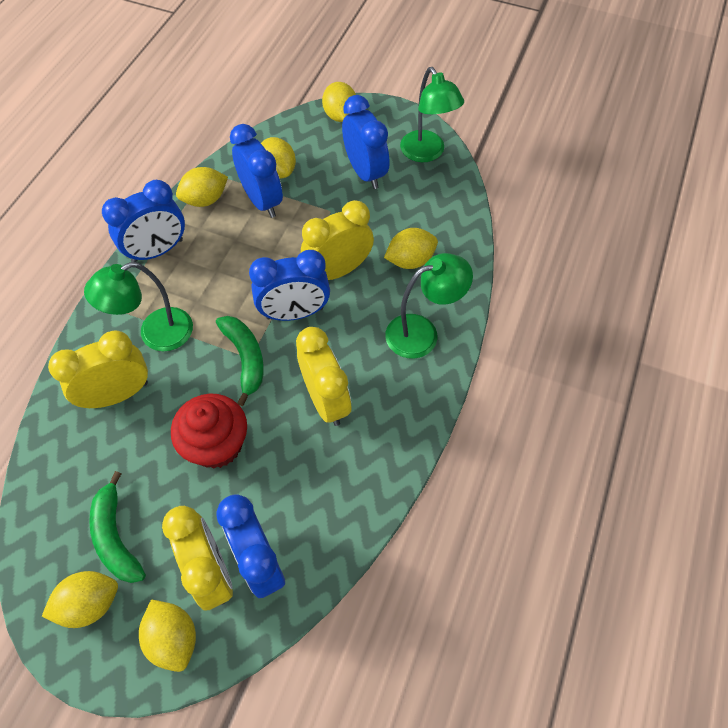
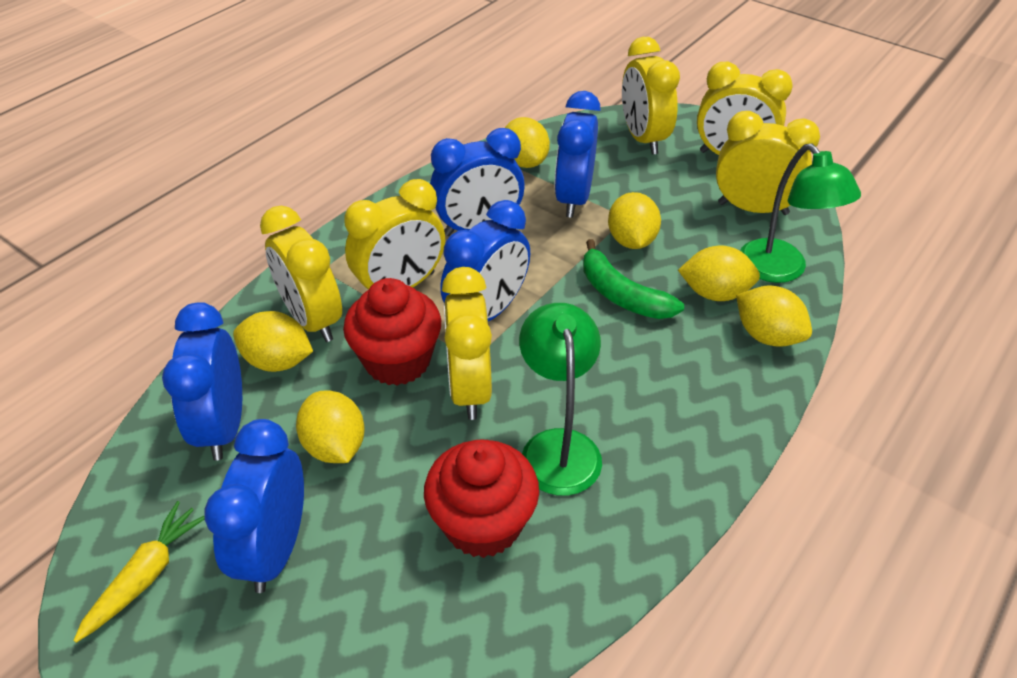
green banana: 2 -> 1
green lamp: 3 -> 2
red cupcake: 1 -> 2
yellow carrot: 0 -> 1
yellow clock: 4 -> 6

